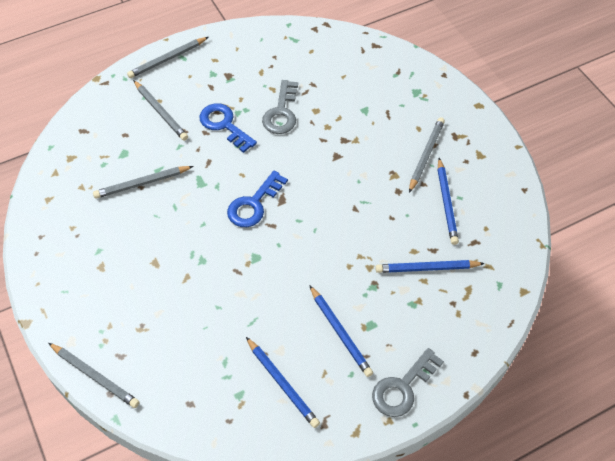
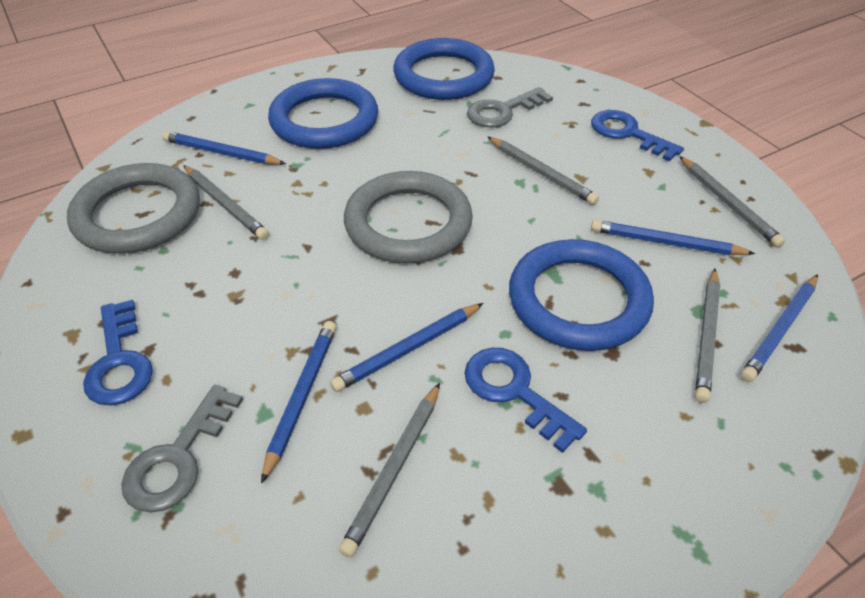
blue key: 2 -> 3
blue pencil: 4 -> 5
blue ring: 0 -> 3
grey ring: 0 -> 2

